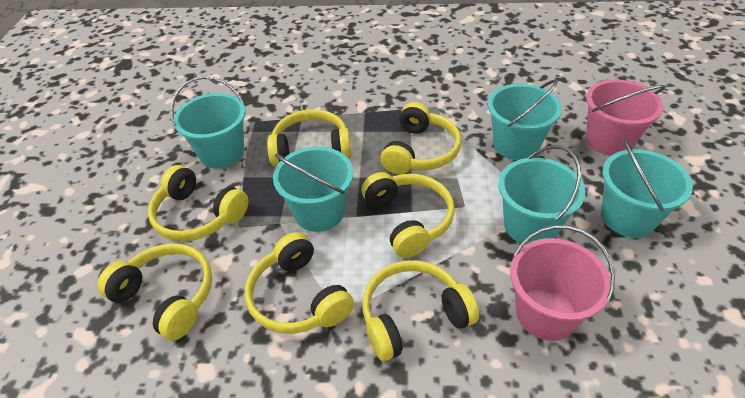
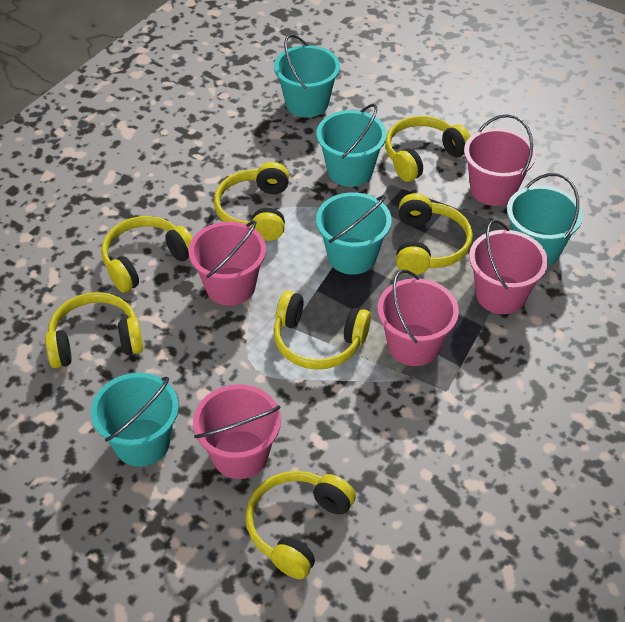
pink bucket: 2 -> 5

